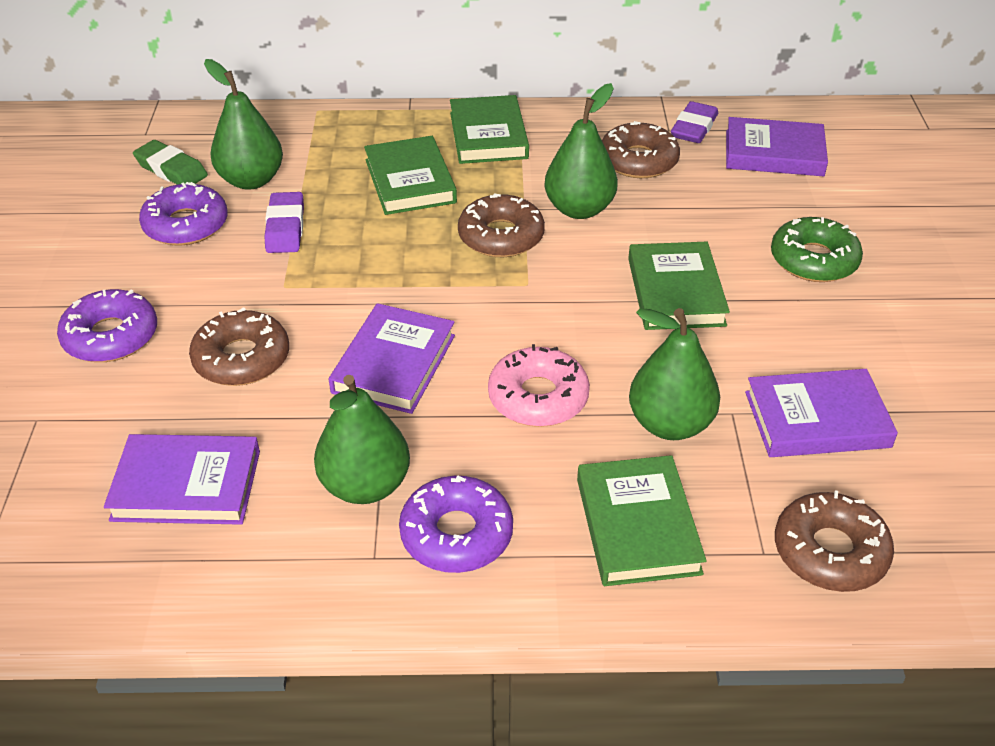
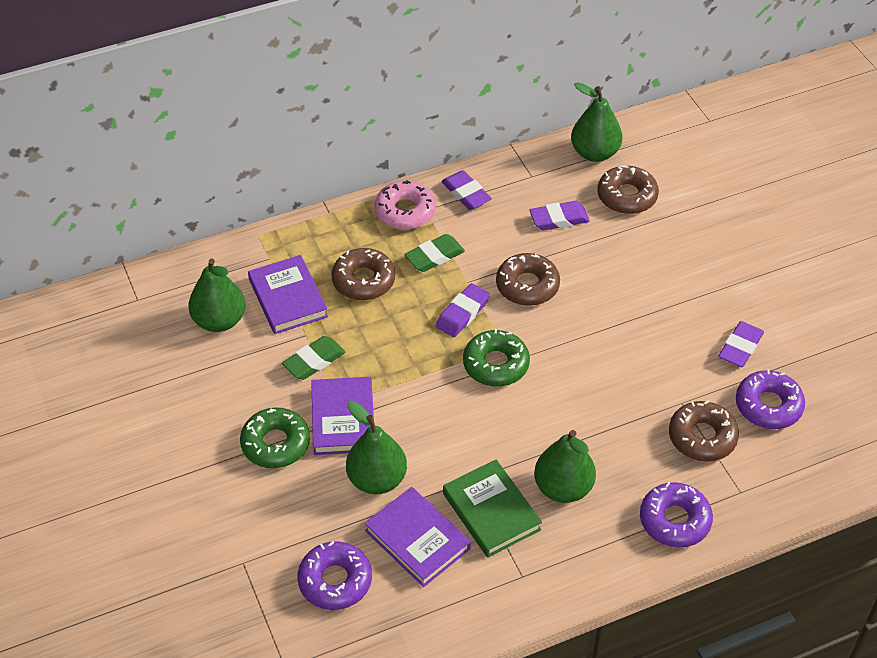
green book: 4 -> 1
green donut: 1 -> 2
green eraser: 1 -> 2
purple book: 4 -> 3
purple eraser: 2 -> 4

